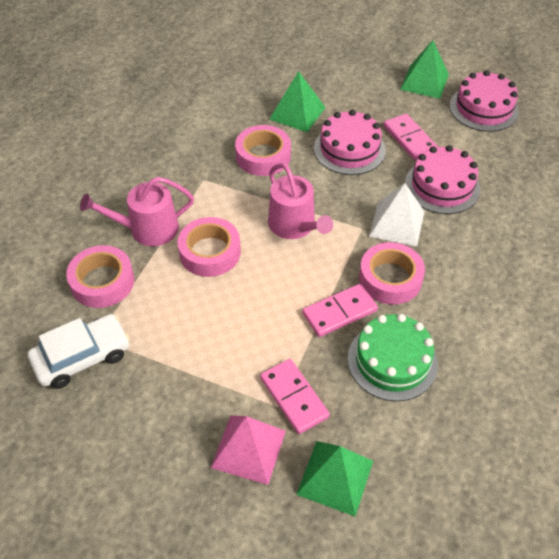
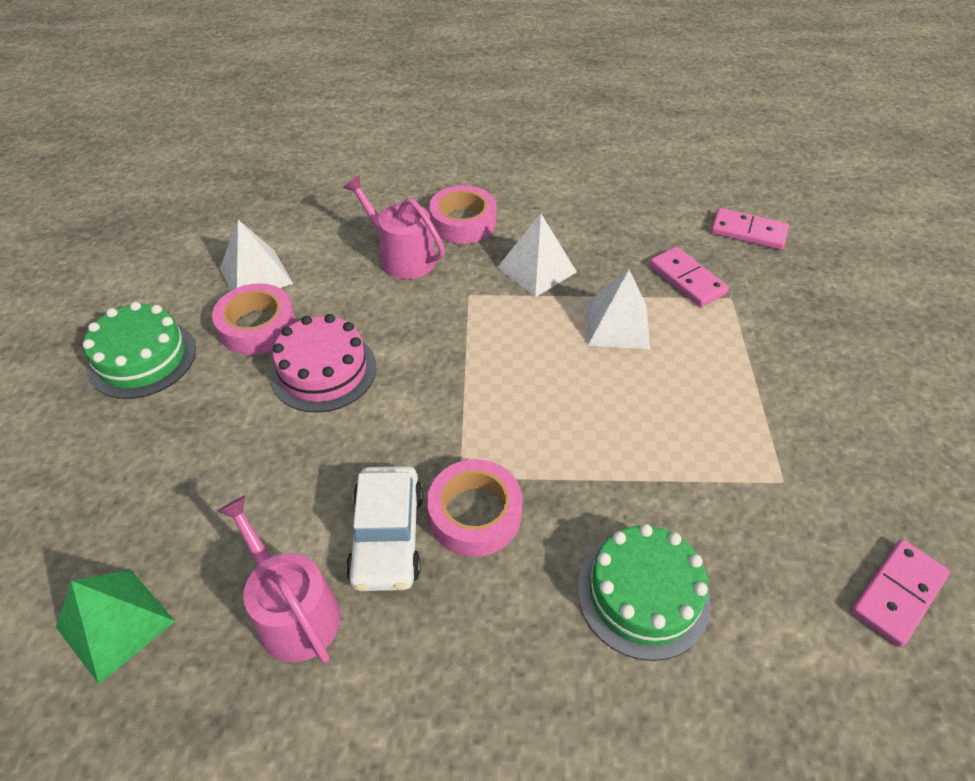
green cake: 1 -> 2
green pyramid: 3 -> 1
pink cake: 3 -> 1
pink pyramid: 1 -> 0
pink tape: 4 -> 3
white pyramid: 1 -> 3

